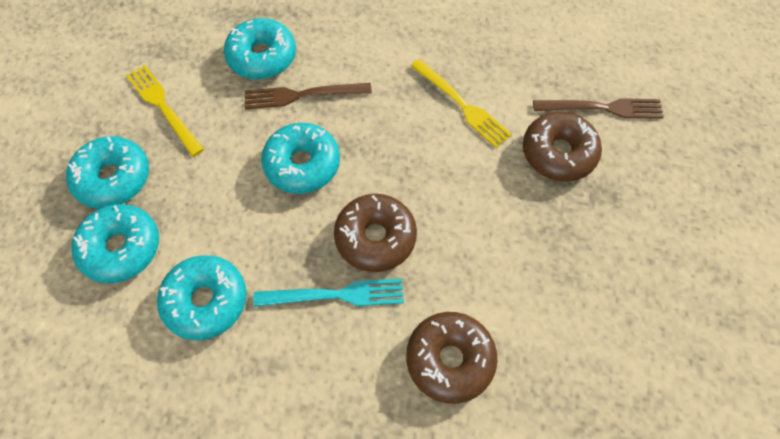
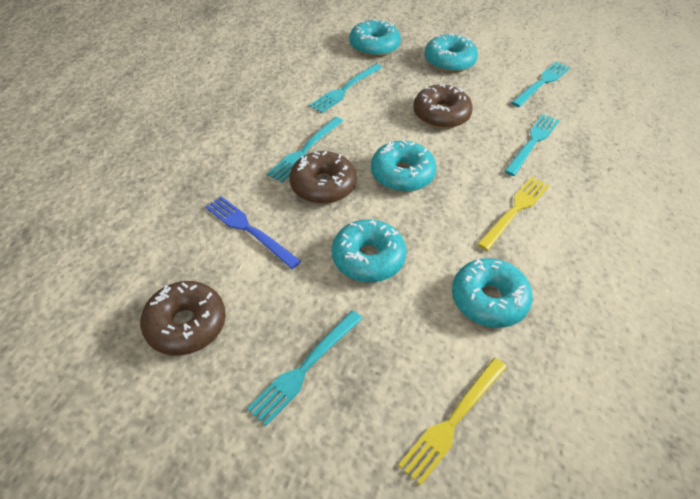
blue fork: 0 -> 1
brown fork: 2 -> 0
turquoise fork: 1 -> 5

